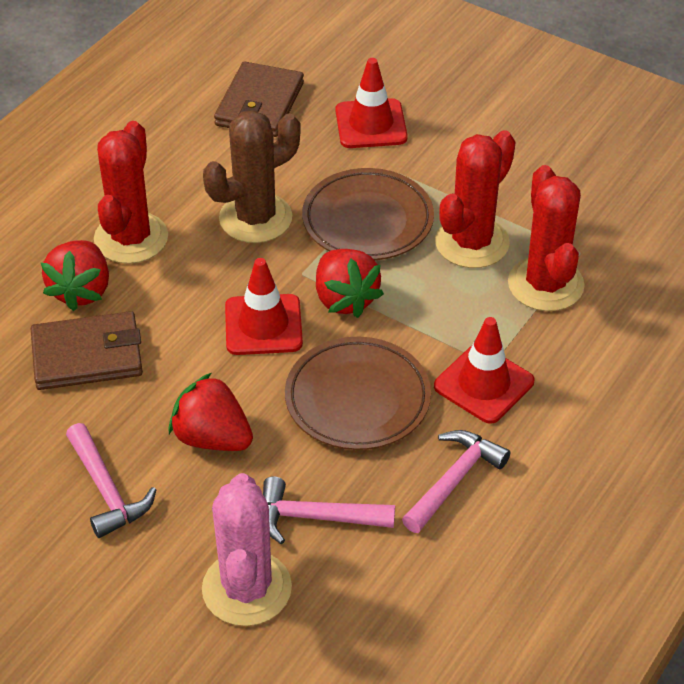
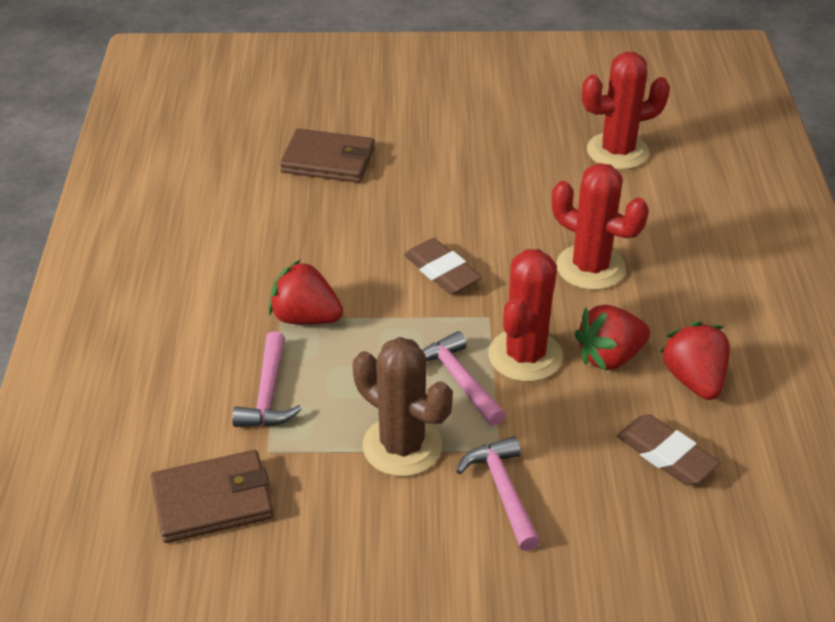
brown eraser: 0 -> 2
brown plate: 2 -> 0
pink cactus: 1 -> 0
red traffic cone: 3 -> 0

